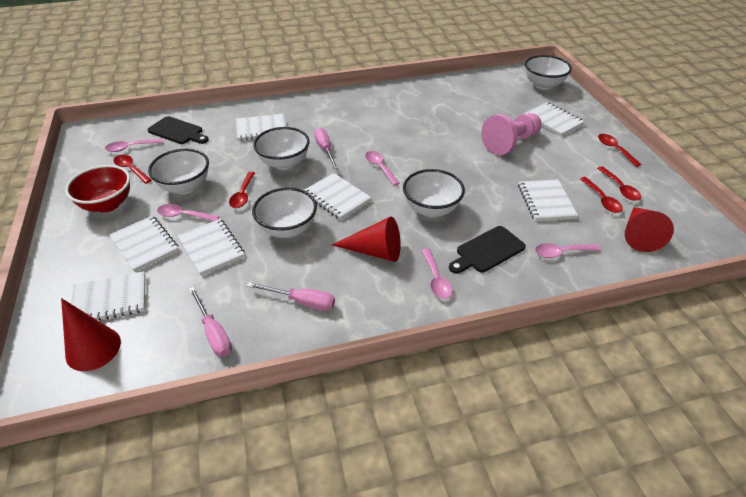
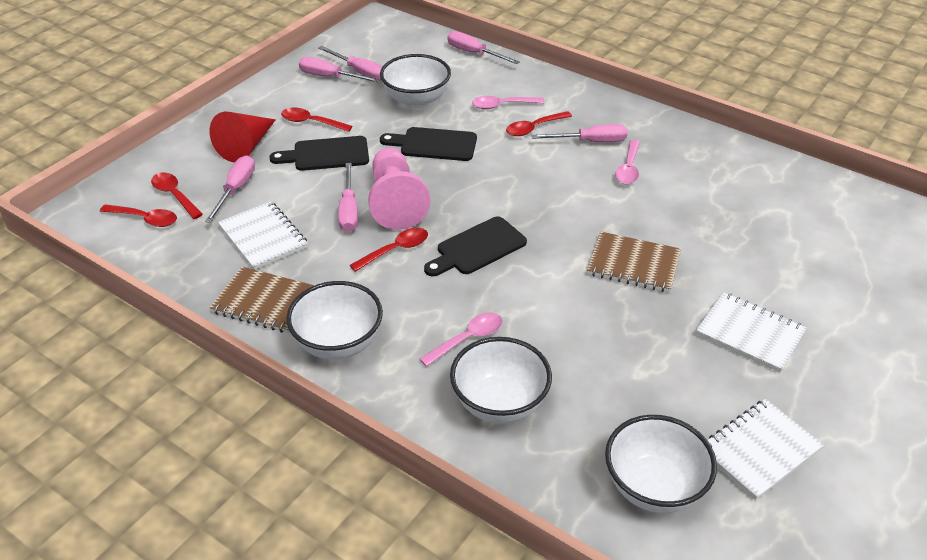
black cutting board: 2 -> 3
brown notebook: 0 -> 2
pink screwdriver: 3 -> 6
pink spoon: 5 -> 3
red bowl: 1 -> 0
red cone: 3 -> 1
white bowl: 5 -> 4
white notebook: 7 -> 3

